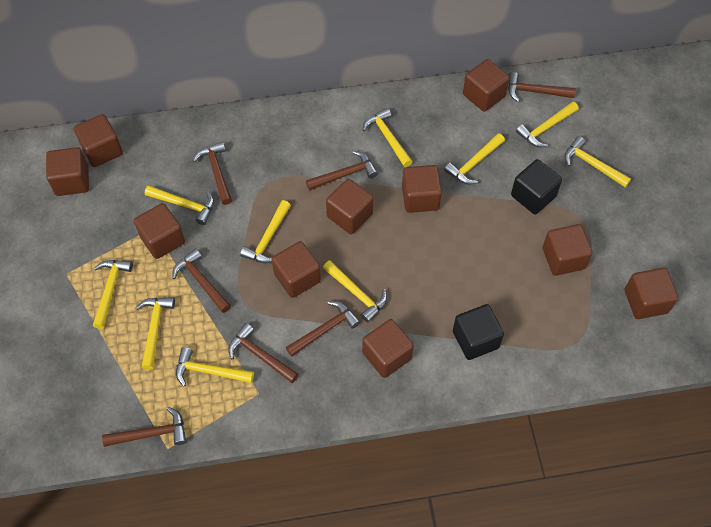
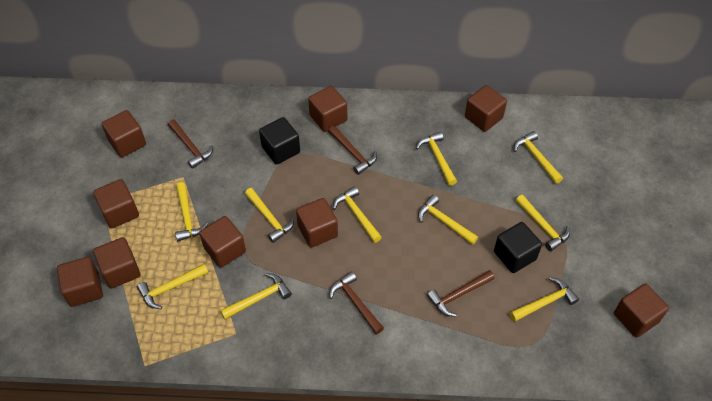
brown cube: 10 -> 9
brown hammer: 7 -> 4

